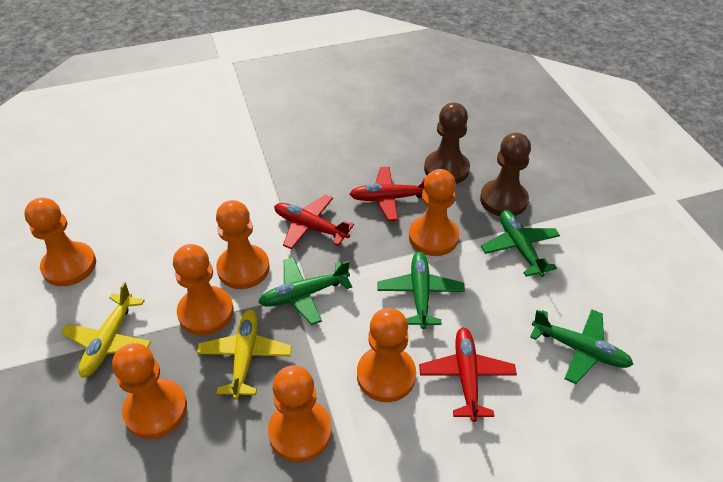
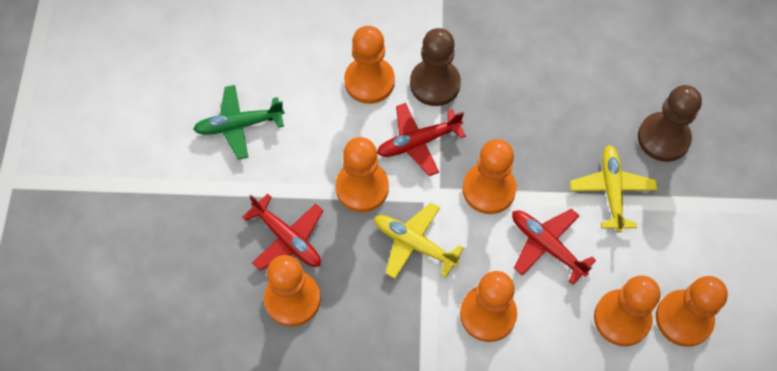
green plane: 4 -> 1

